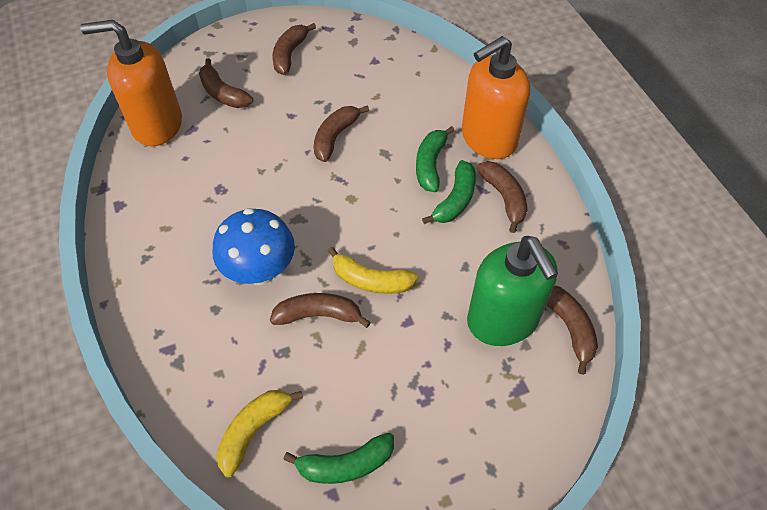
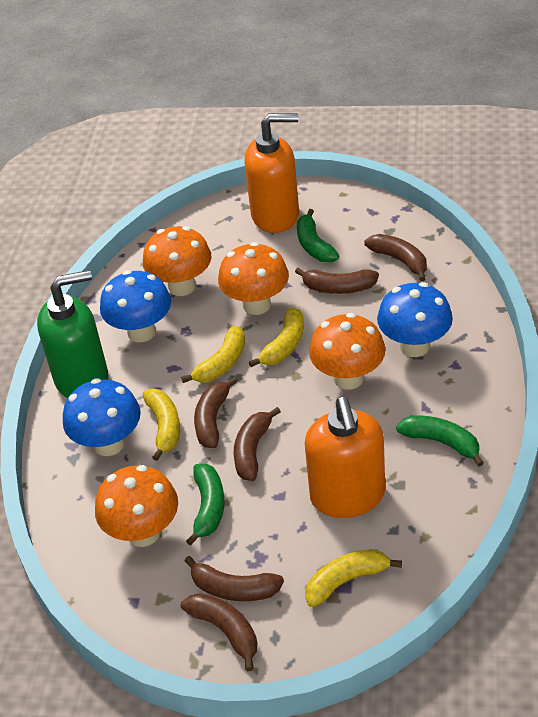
blue mushroom: 1 -> 3
orange mushroom: 0 -> 4
yellow banana: 2 -> 4

